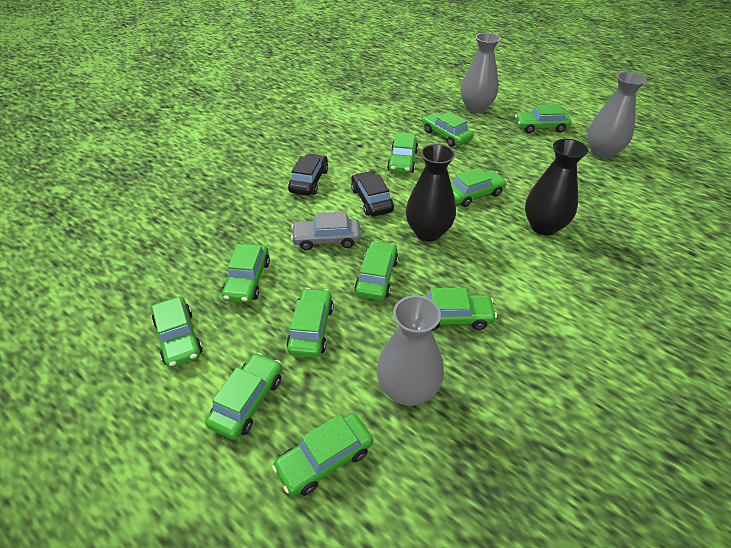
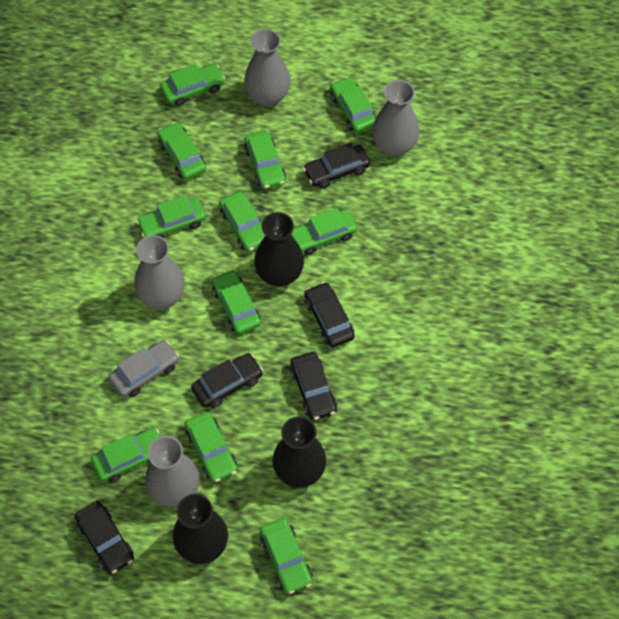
black car: 2 -> 5
black vase: 2 -> 3
grey vase: 3 -> 4

